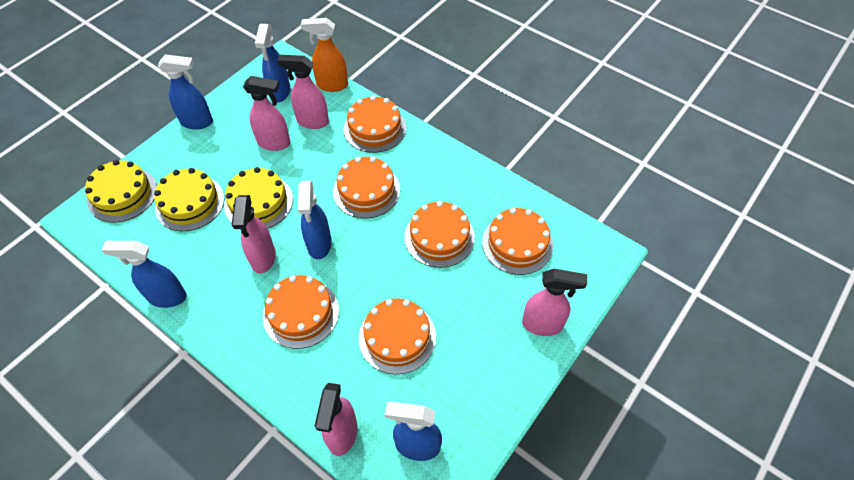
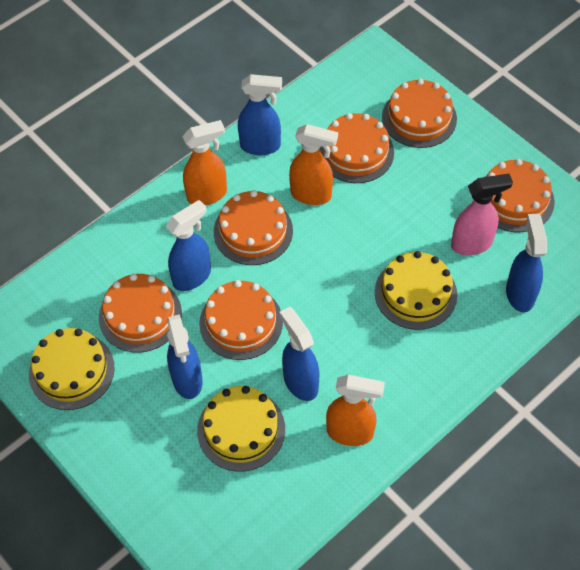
orange spray bottle: 1 -> 3
pink spray bottle: 5 -> 1

